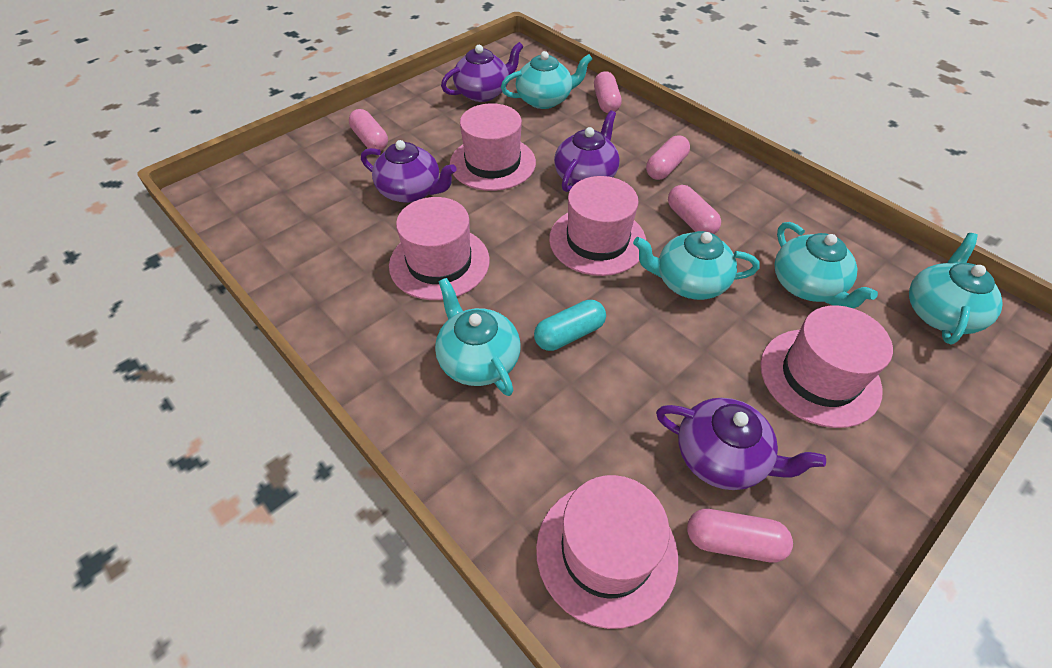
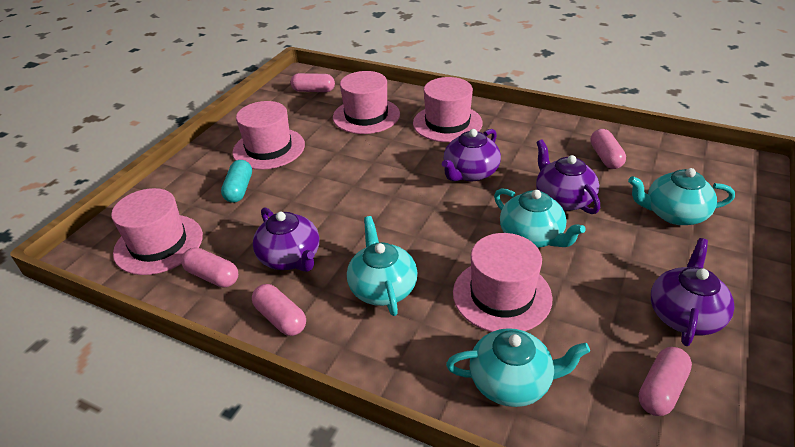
turquoise teapot: 5 -> 4

